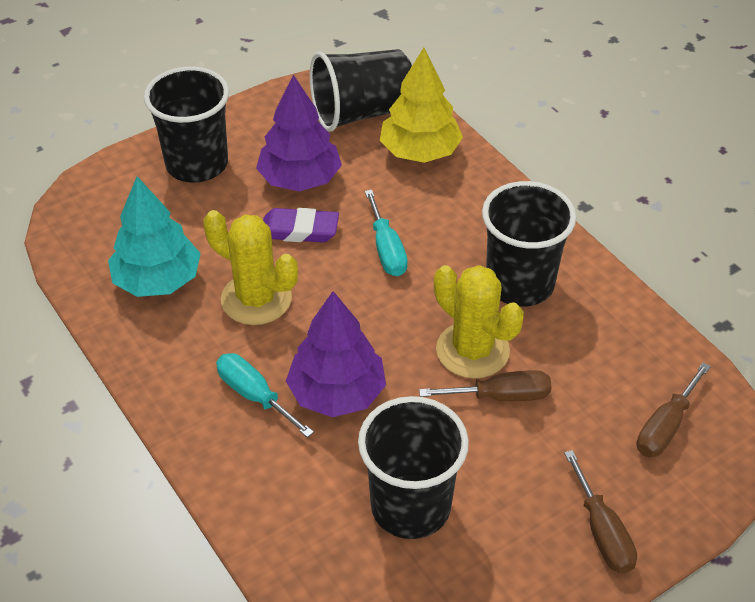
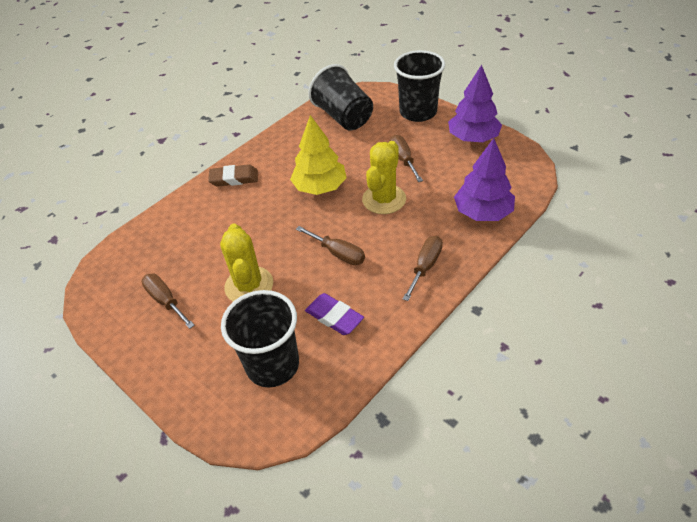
black cup: 4 -> 3
brown eraser: 0 -> 1
brown screwdriver: 3 -> 4
turquoise screwdriver: 2 -> 0
turquoise tree: 1 -> 0

